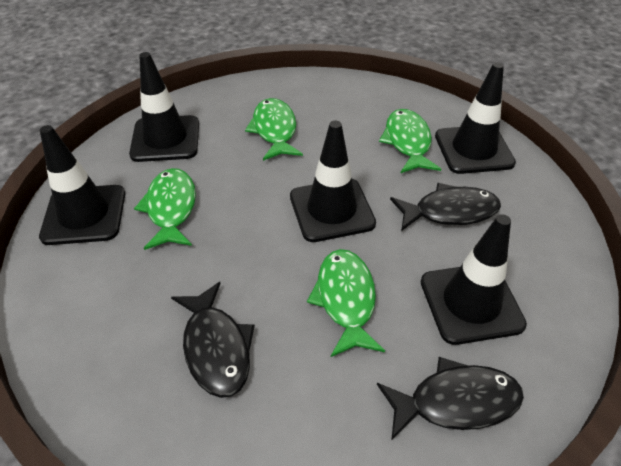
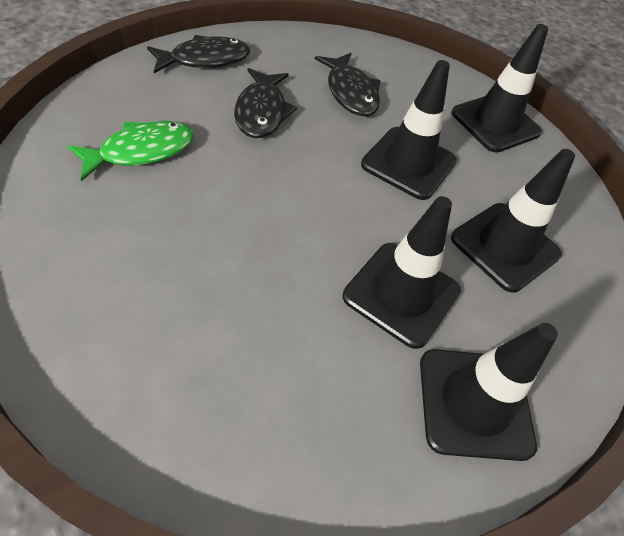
green fish: 4 -> 1

